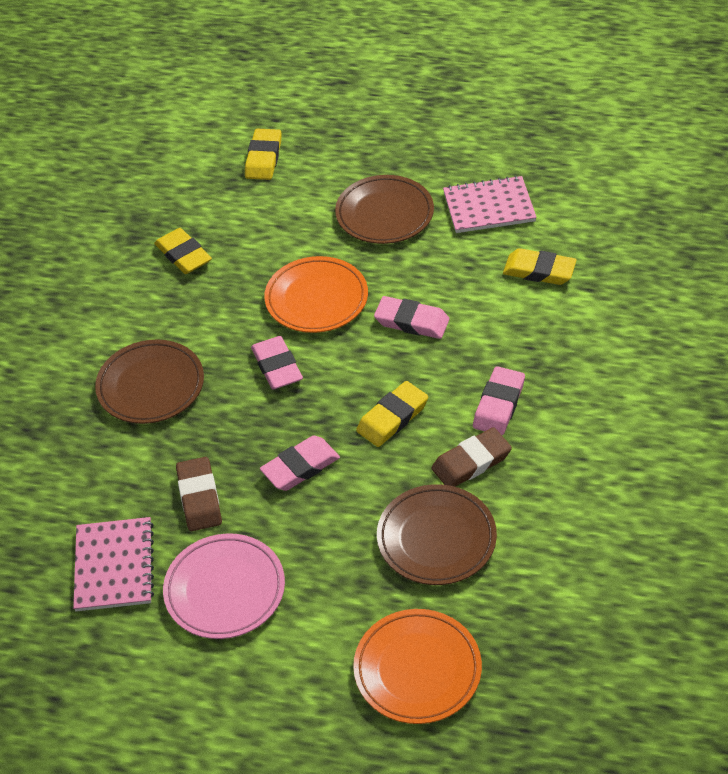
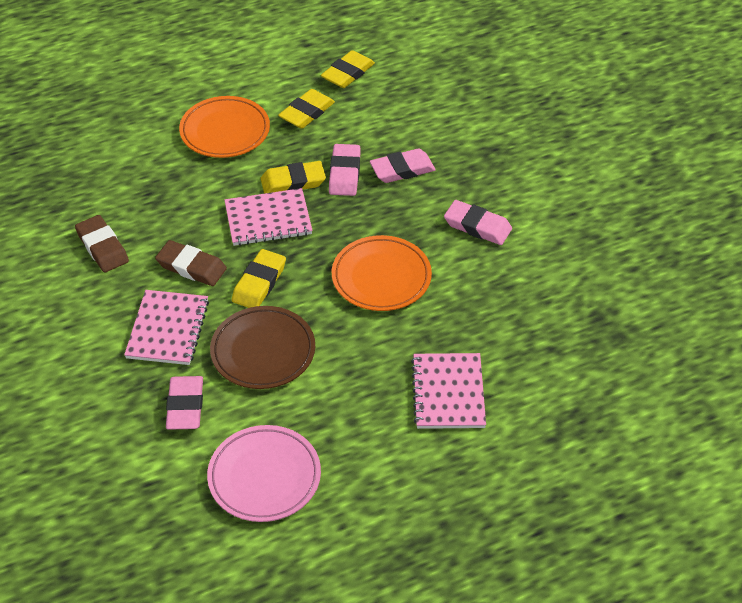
brown plate: 3 -> 1
pink notebook: 2 -> 3

